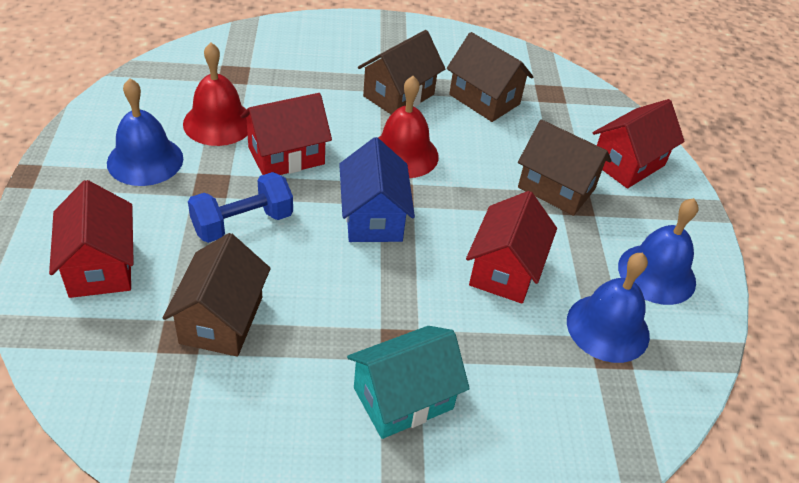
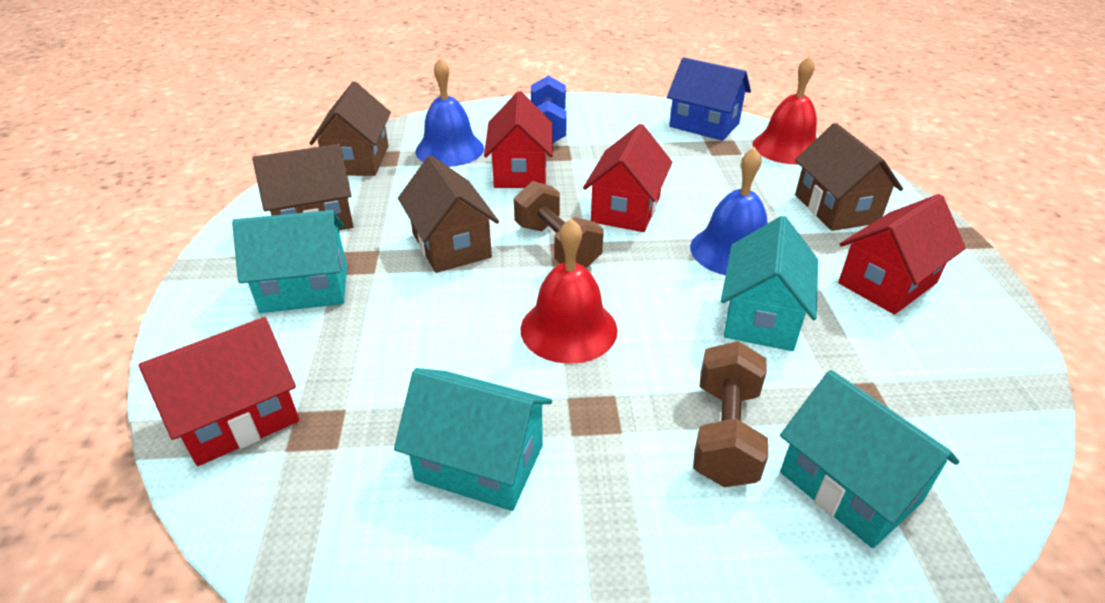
blue bell: 3 -> 2
brown dumbbell: 0 -> 2
turquoise house: 1 -> 4

